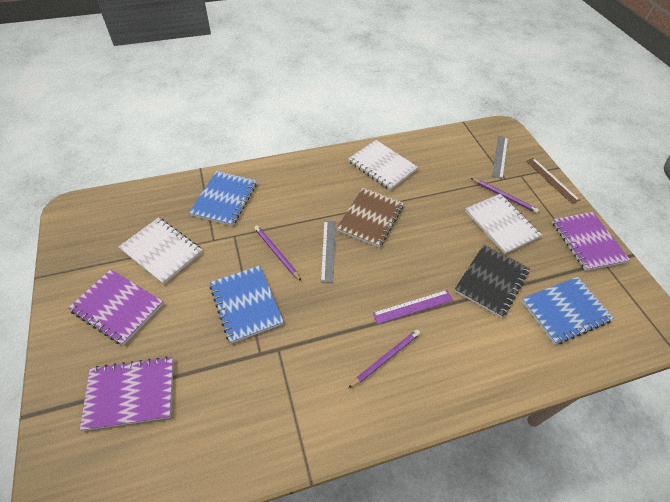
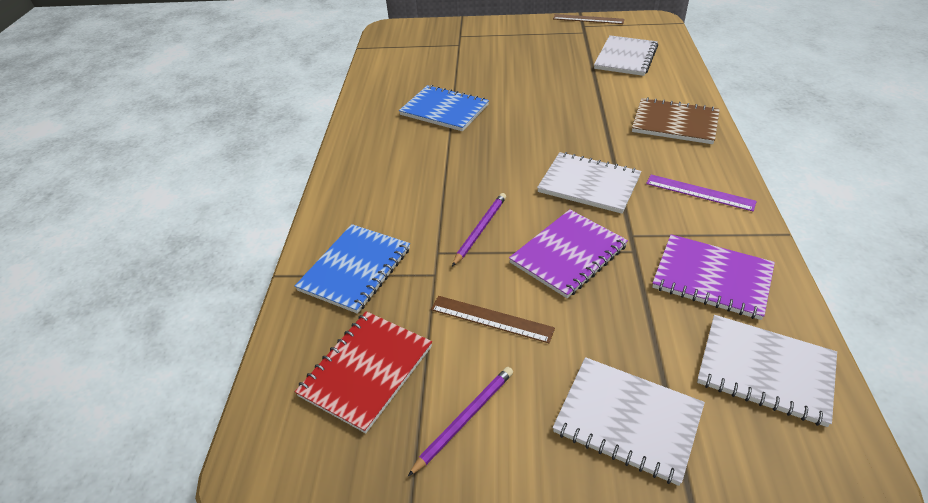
black notebook: 1 -> 0
blue notebook: 3 -> 2
brown ruler: 1 -> 2
grey ruler: 2 -> 0
purple notebook: 3 -> 2
purple pencil: 3 -> 2
red notebook: 0 -> 1
white notebook: 3 -> 4

